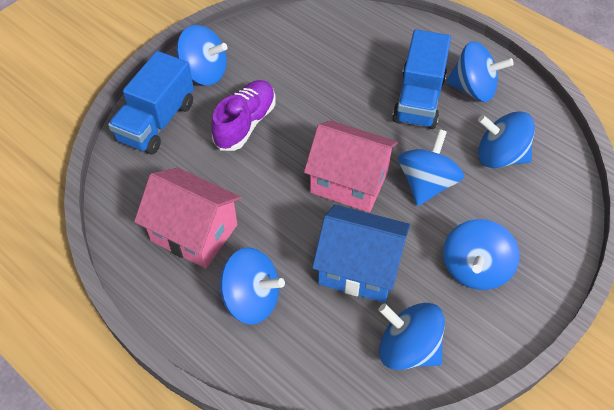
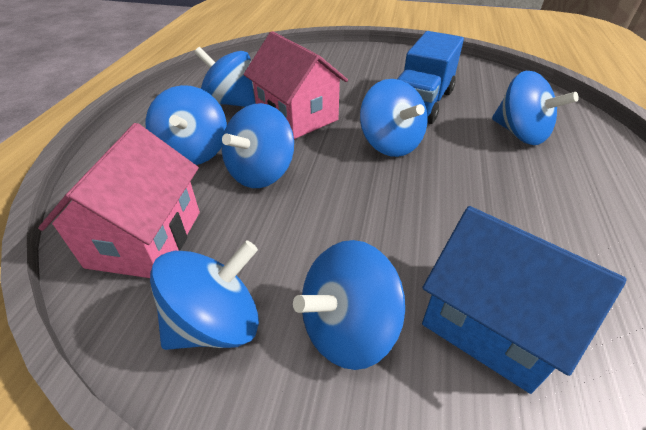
blue truck: 2 -> 1
purple shoe: 1 -> 0

